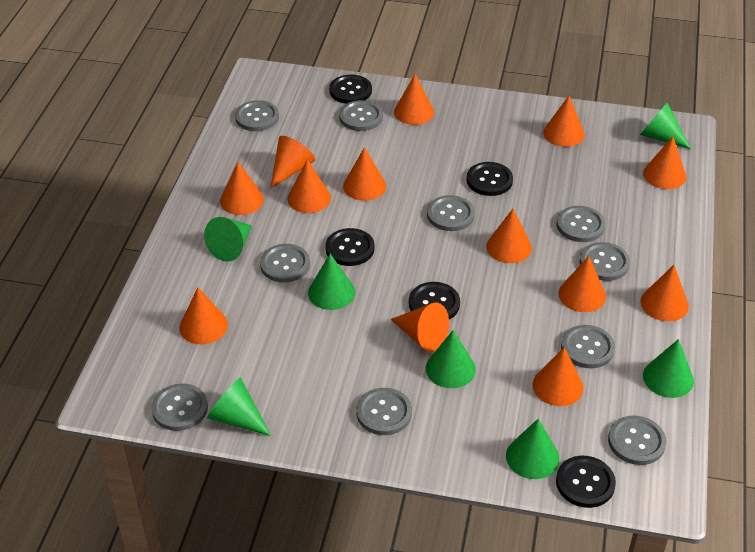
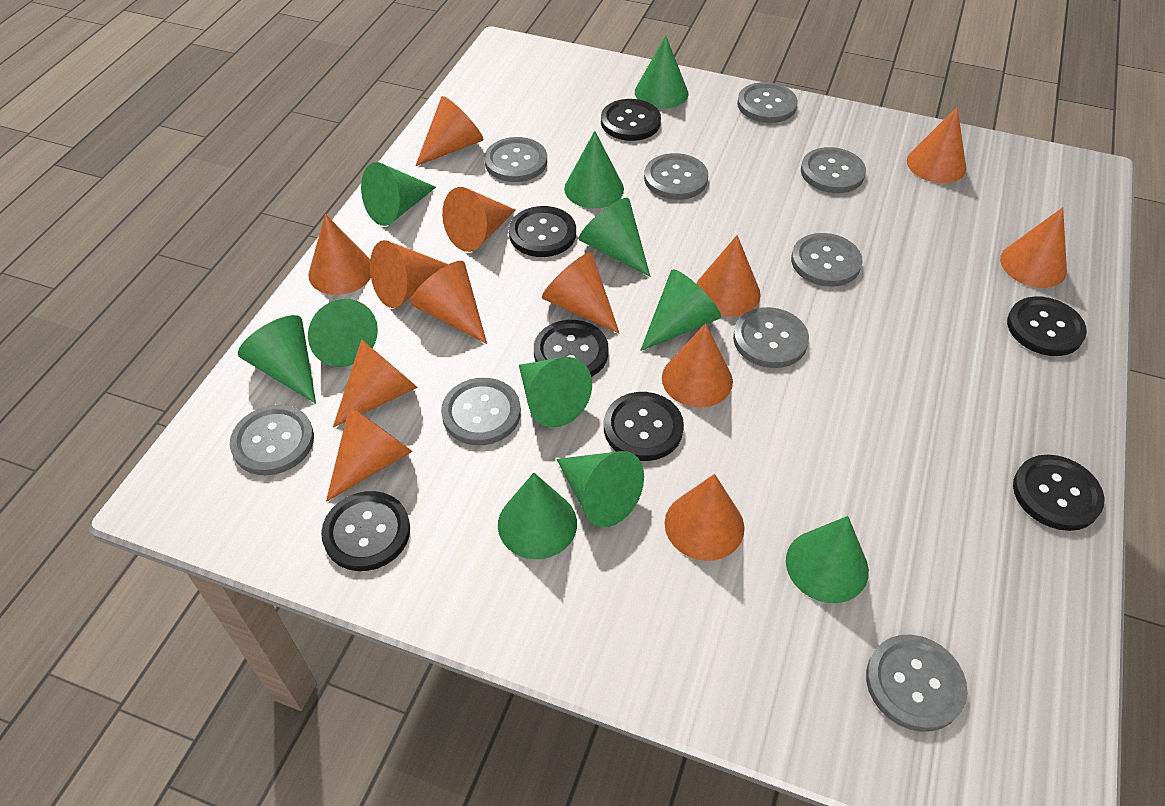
black button: 5 -> 7
green cone: 7 -> 11
grey button: 10 -> 9

